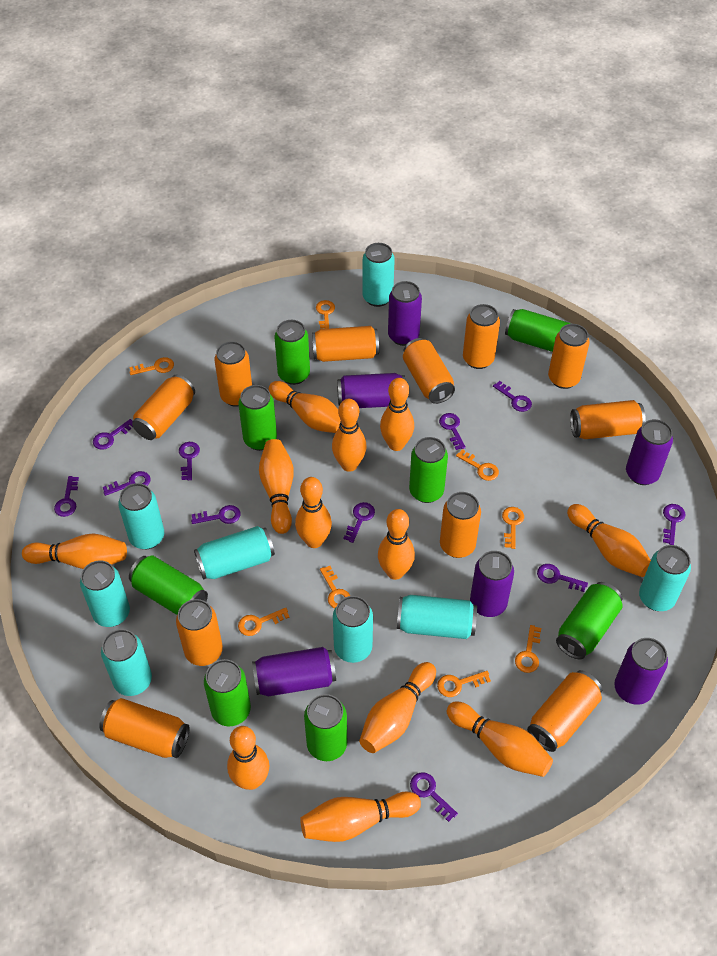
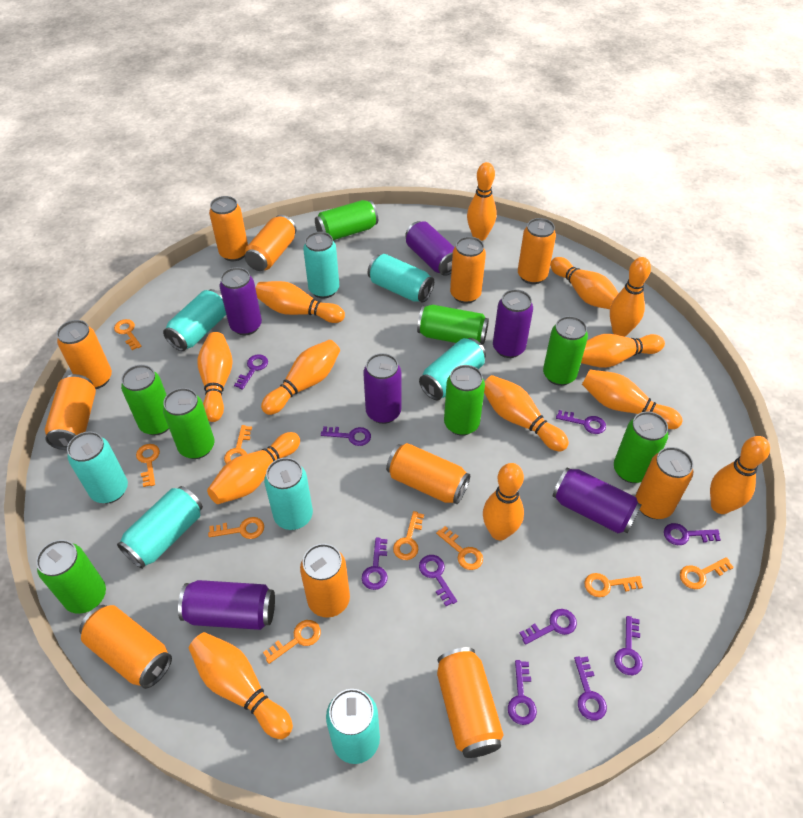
orange bowling pin: 12 -> 13
orange key: 8 -> 9
purple key: 11 -> 10

